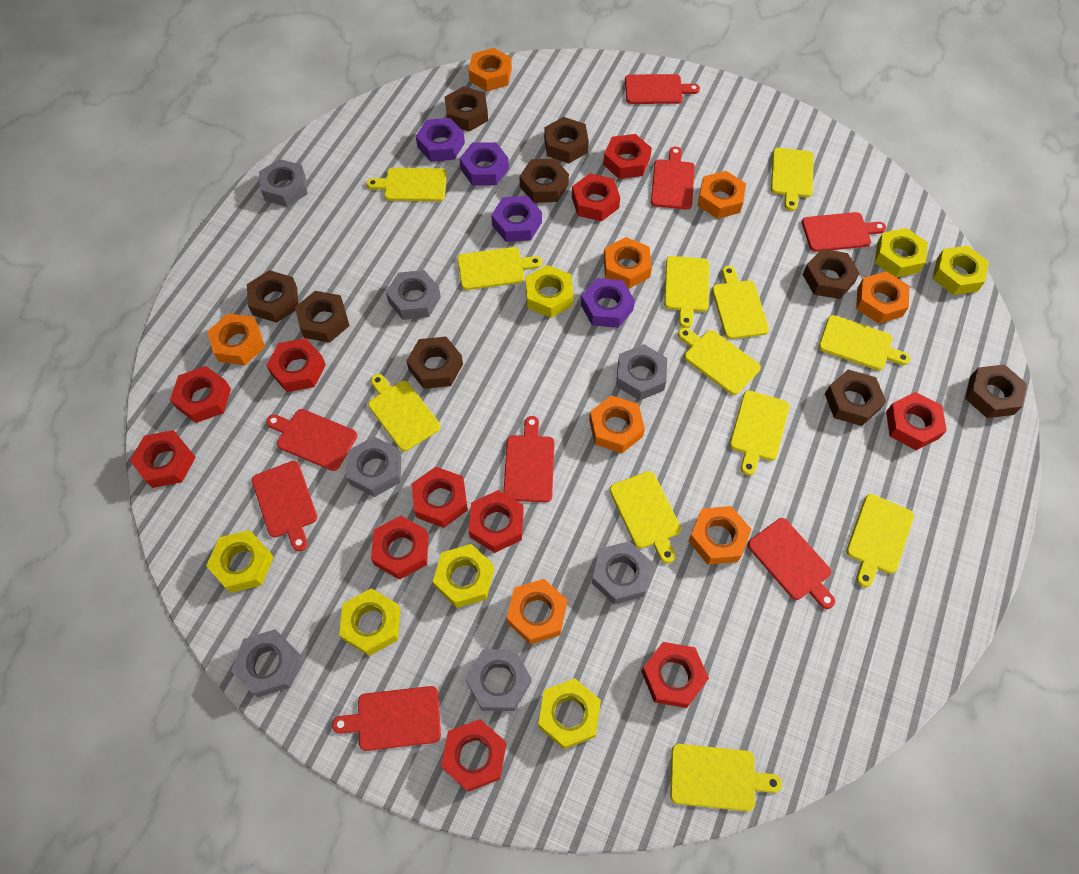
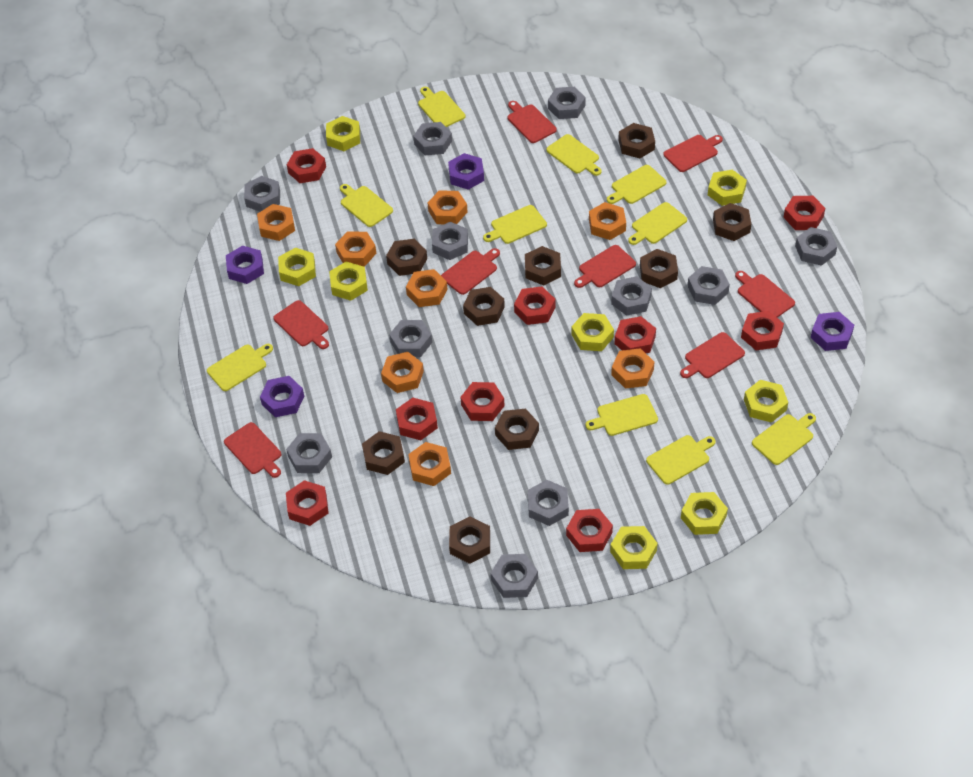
grey nut: 7 -> 11
red nut: 11 -> 9
yellow cutting board: 12 -> 10
yellow nut: 7 -> 8

